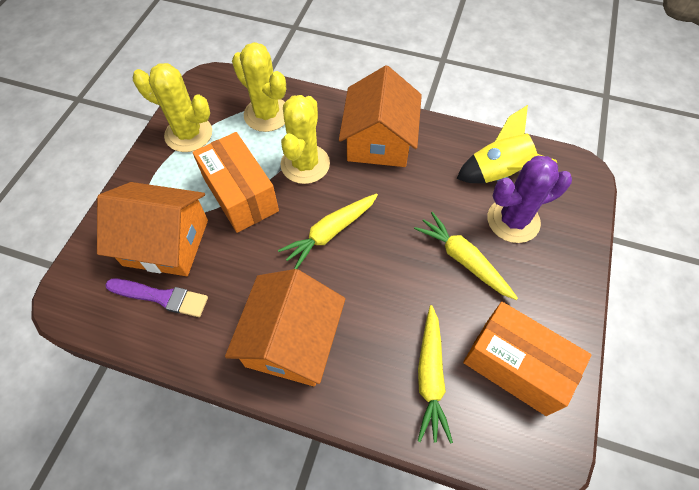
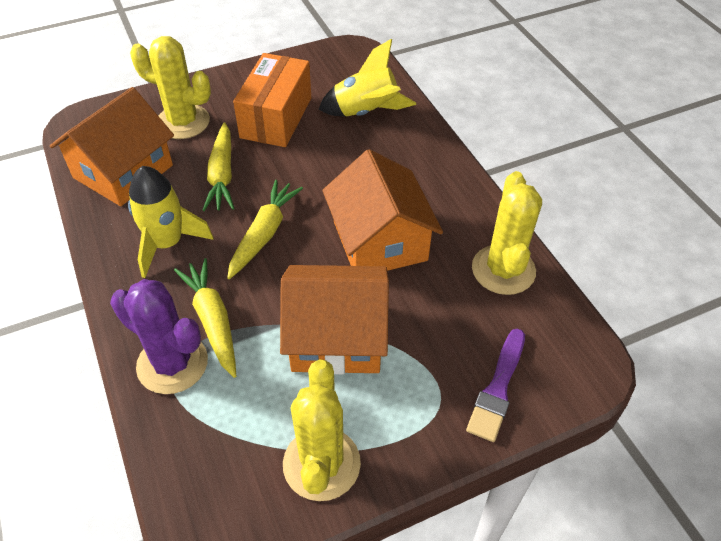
orange box: 2 -> 1
yellow rocket: 1 -> 2

